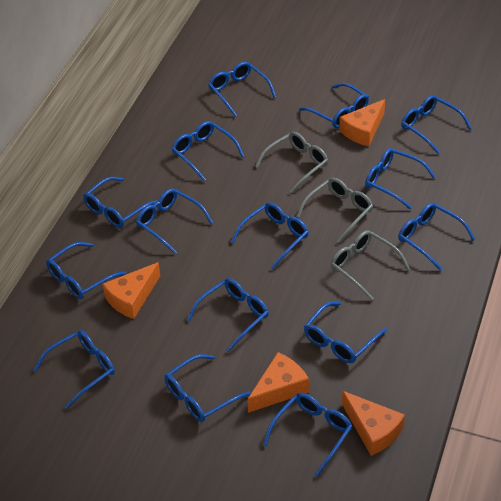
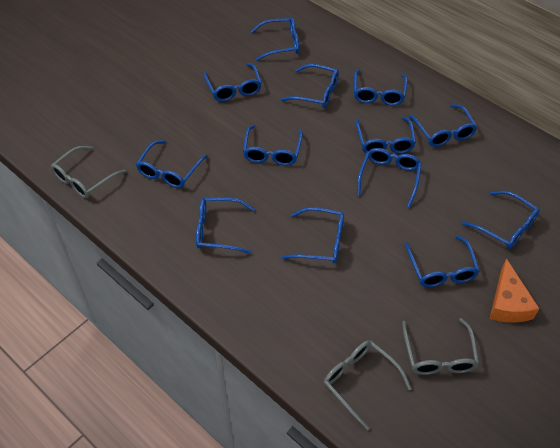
blue glasses: 15 -> 13
orange cheese: 4 -> 1

